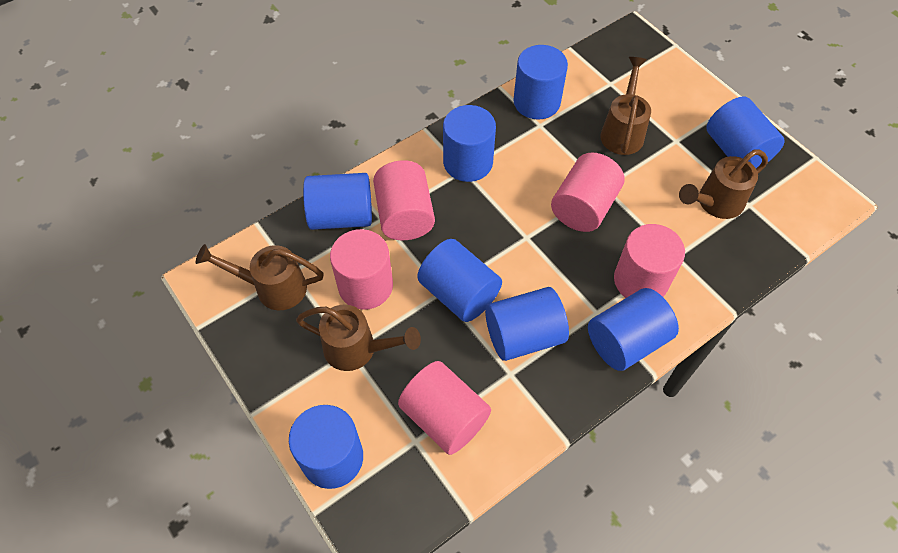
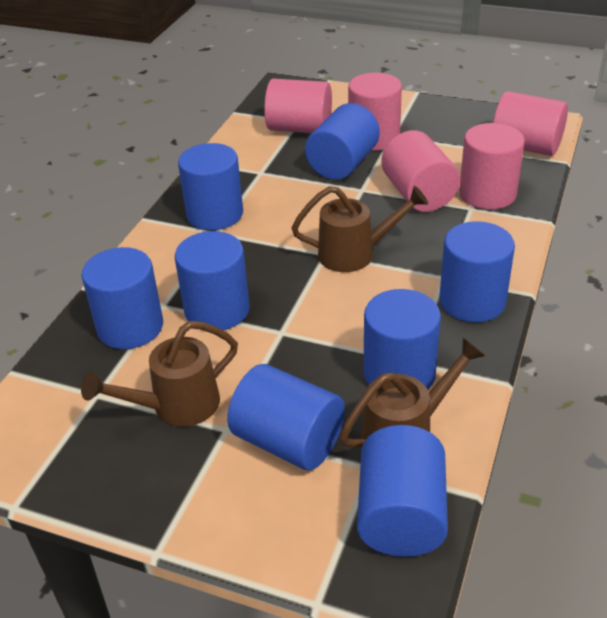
brown watering can: 4 -> 3

